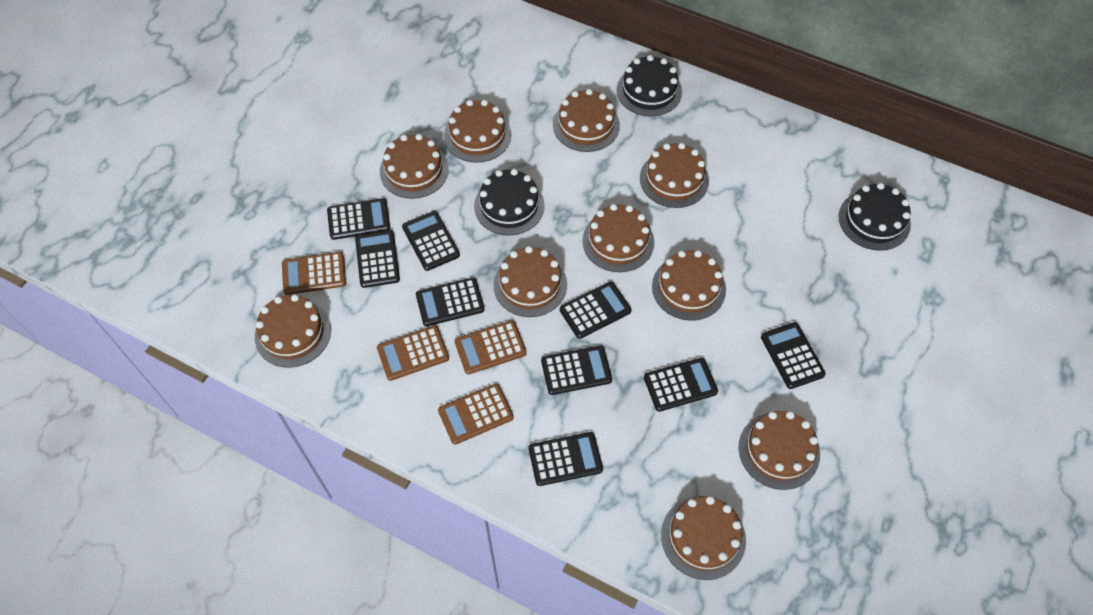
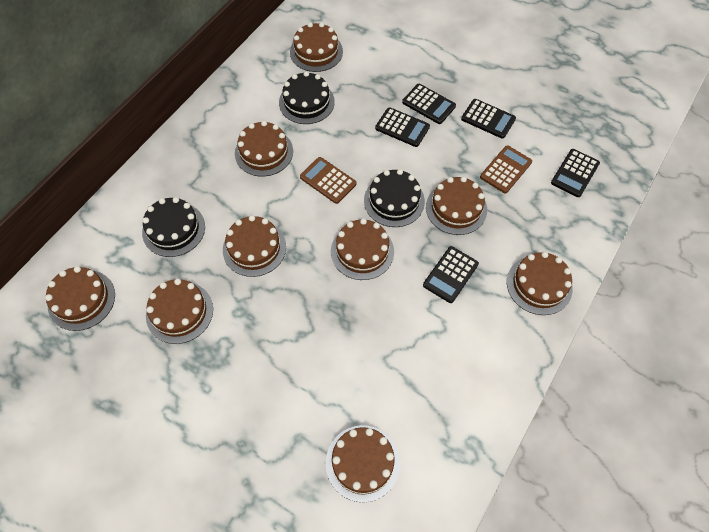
black calculator: 9 -> 5
brown cake: 10 -> 9
brown calculator: 4 -> 2

